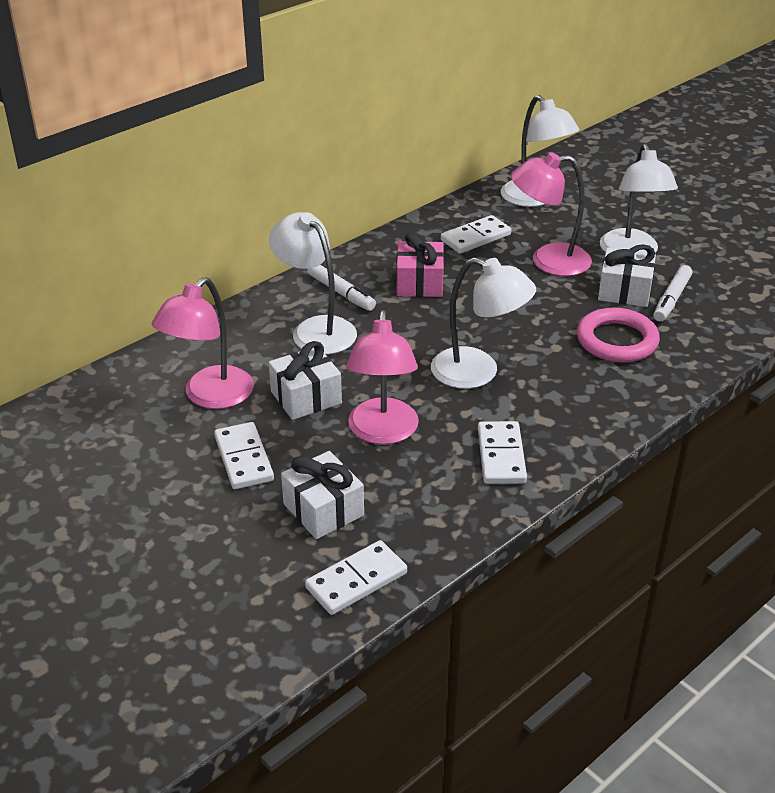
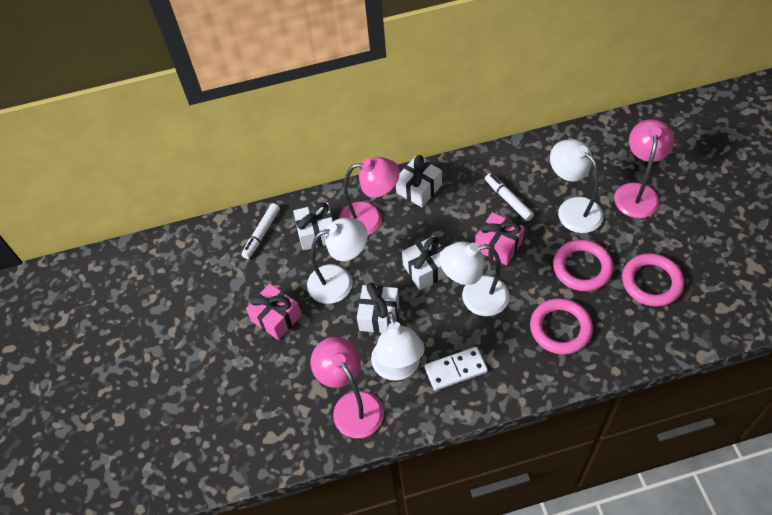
pink gift: 1 -> 2
pink ring: 1 -> 3
white domino: 4 -> 1
white gift: 3 -> 4

